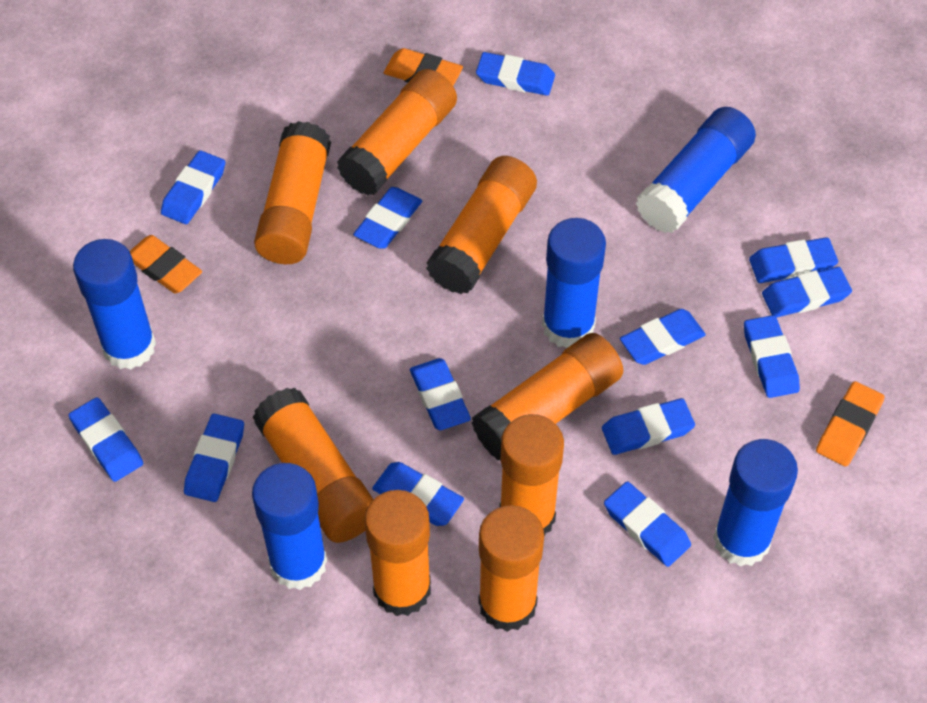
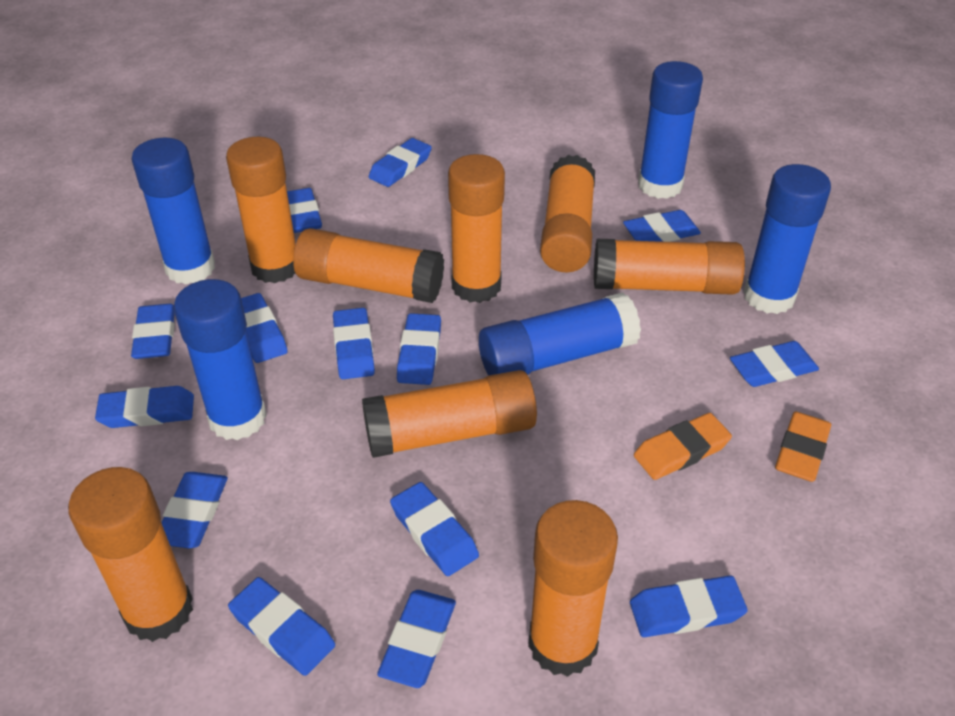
blue eraser: 13 -> 14
orange eraser: 3 -> 2

